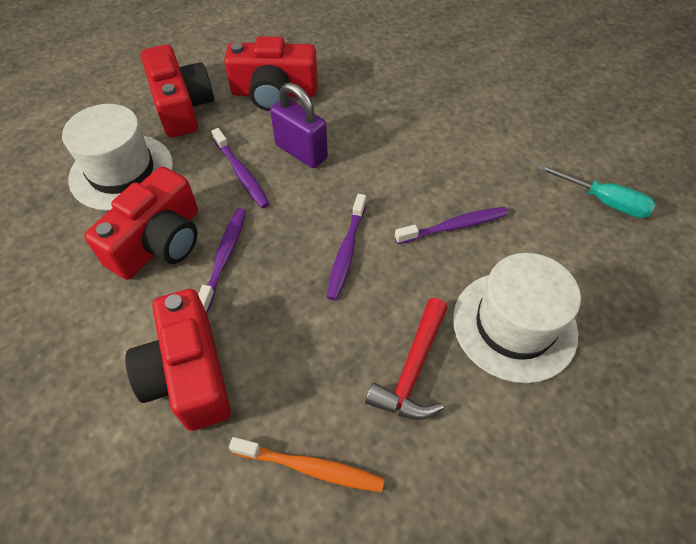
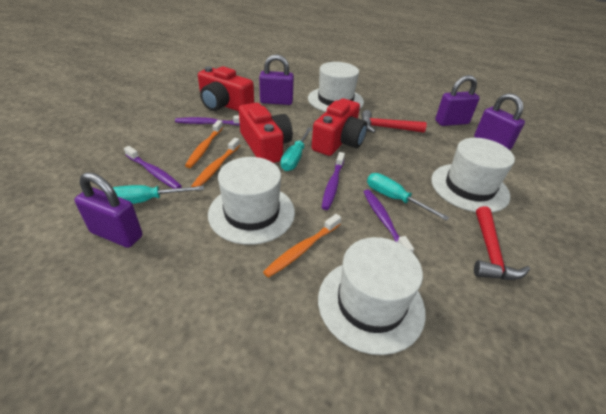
orange toothbrush: 1 -> 3
purple padlock: 1 -> 4
red camera: 4 -> 3
red hammer: 1 -> 2
turquoise screwdriver: 1 -> 3
white hat: 2 -> 4

